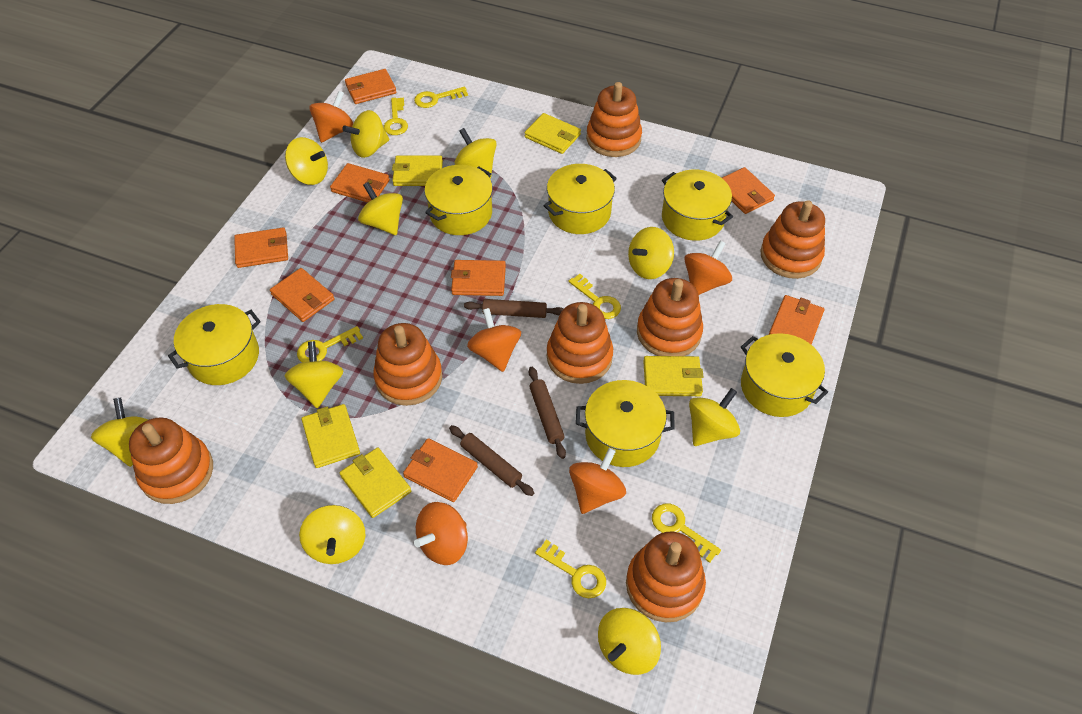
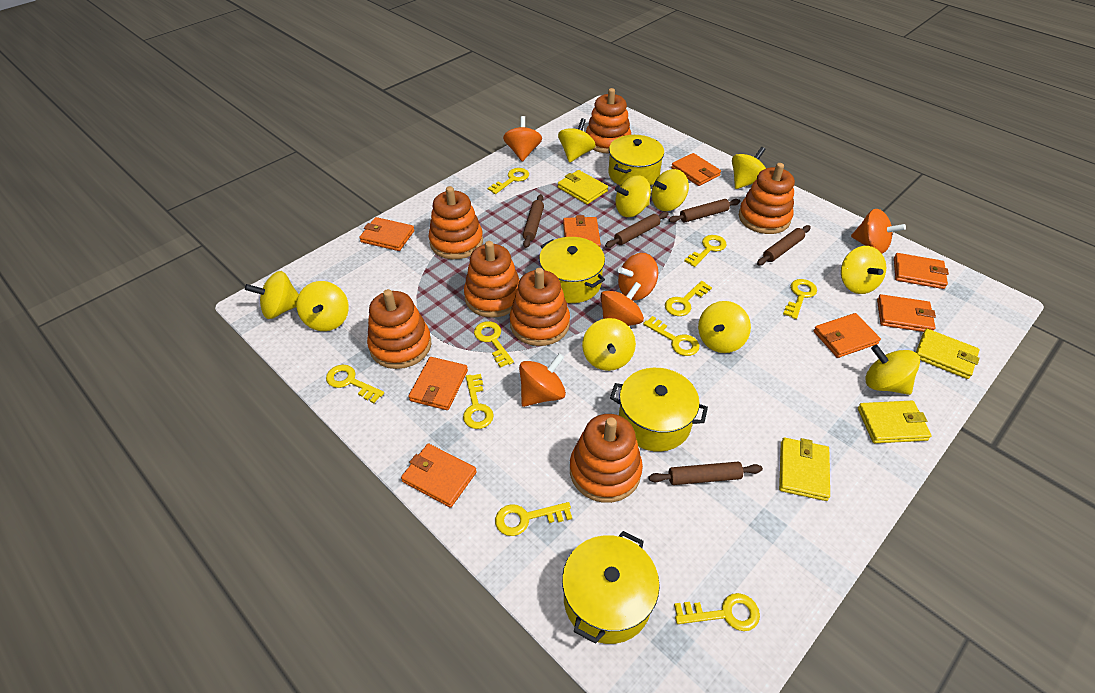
brown rolling pin: 3 -> 5
yellow key: 6 -> 10
yellow pot: 6 -> 4
yellow wallet: 5 -> 4

